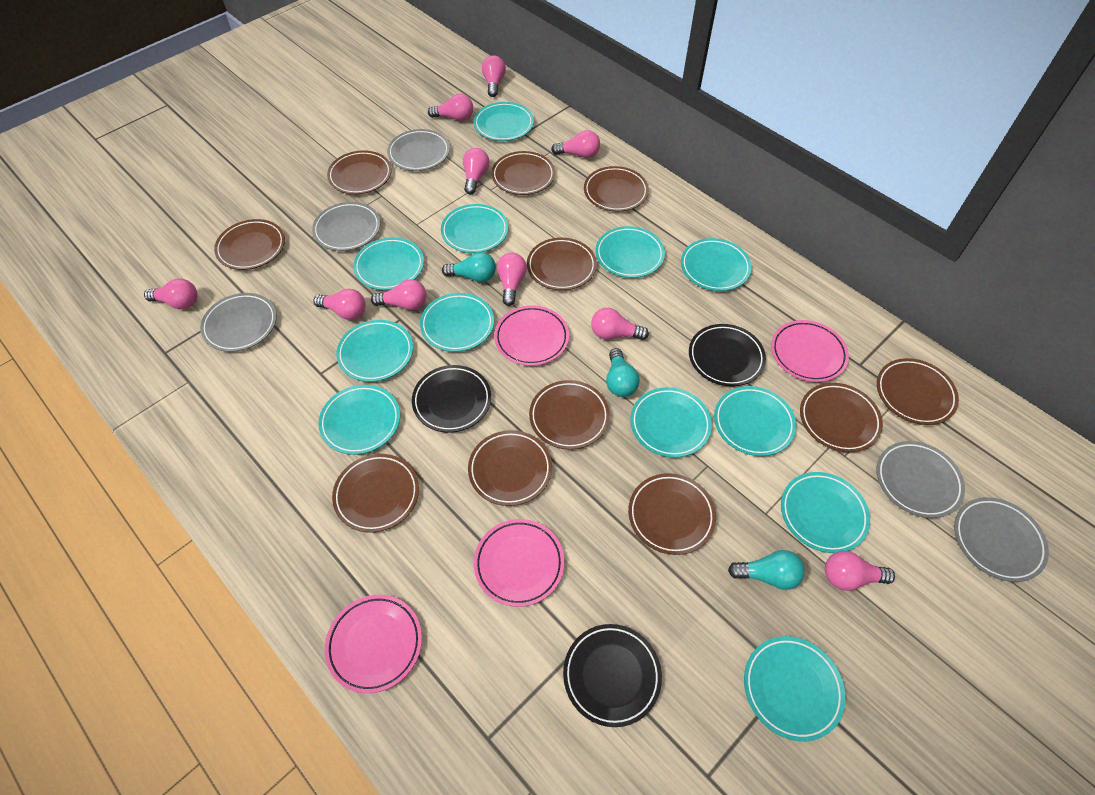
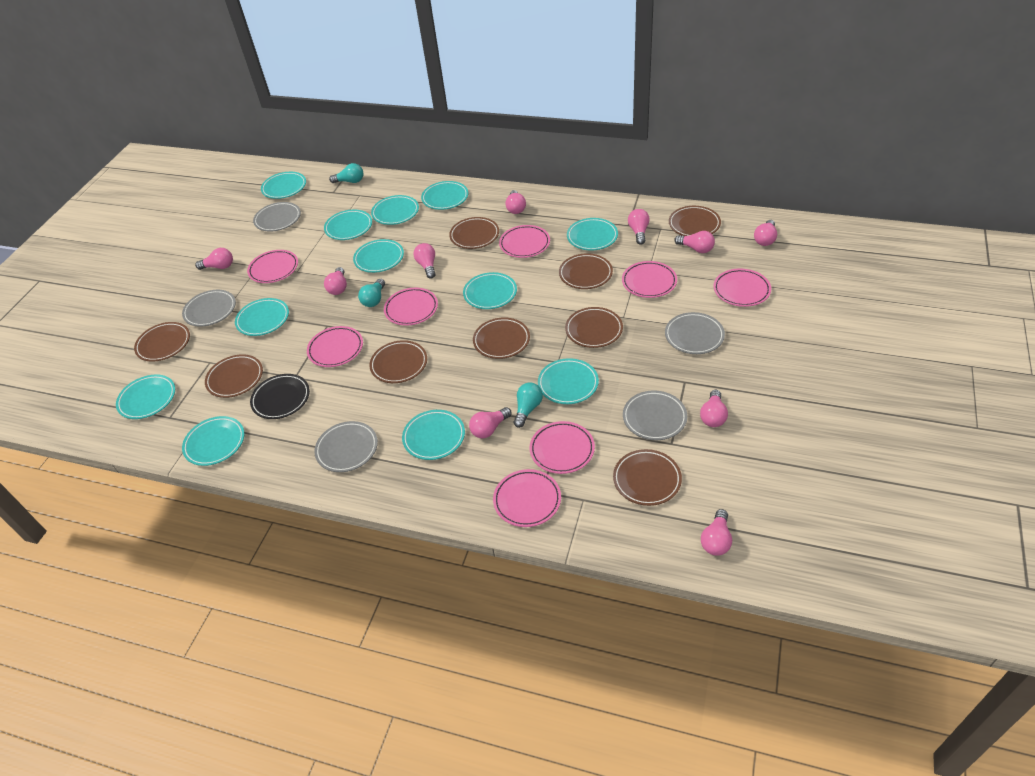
black plate: 3 -> 1
brown plate: 11 -> 9
pink plate: 4 -> 8

